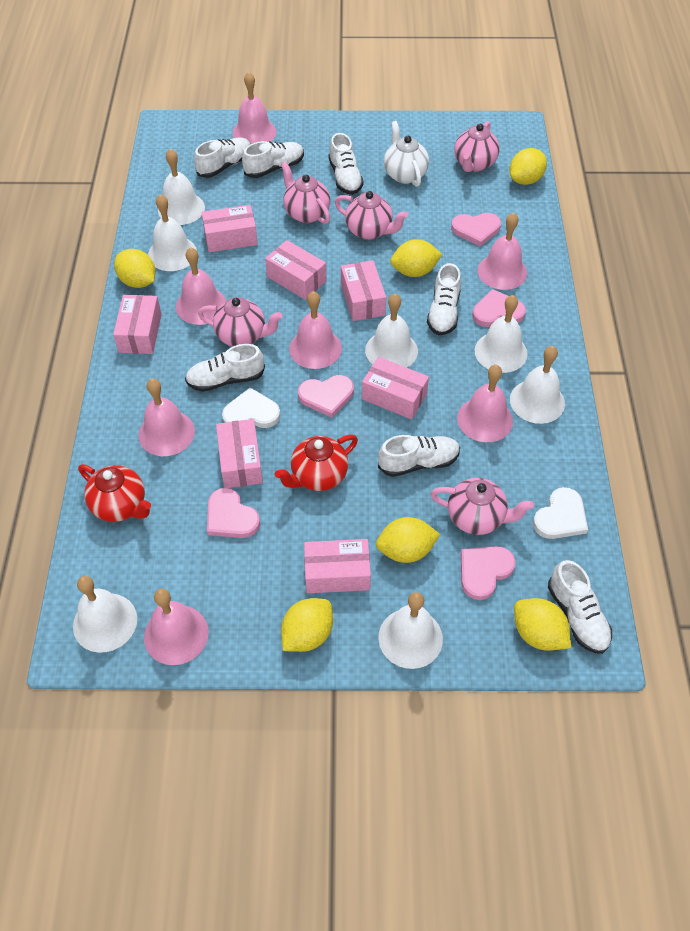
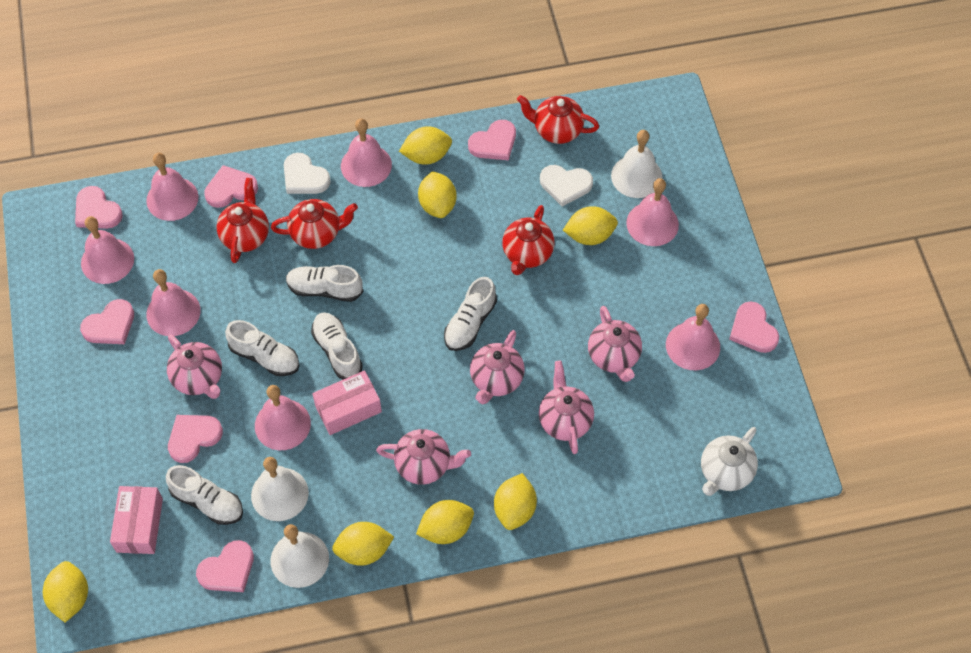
pink box: 7 -> 2
pink heart: 5 -> 7
red teapot: 2 -> 4
white bell: 7 -> 3
white shoe: 7 -> 5
yellow lemon: 6 -> 7

